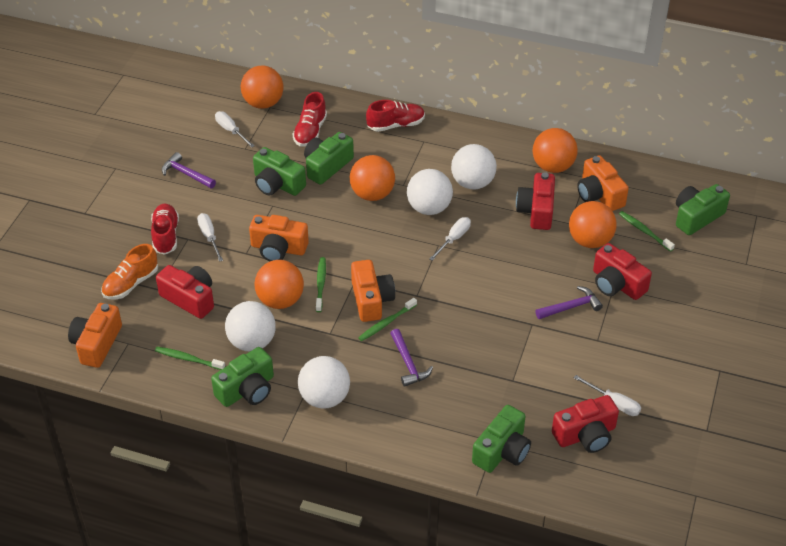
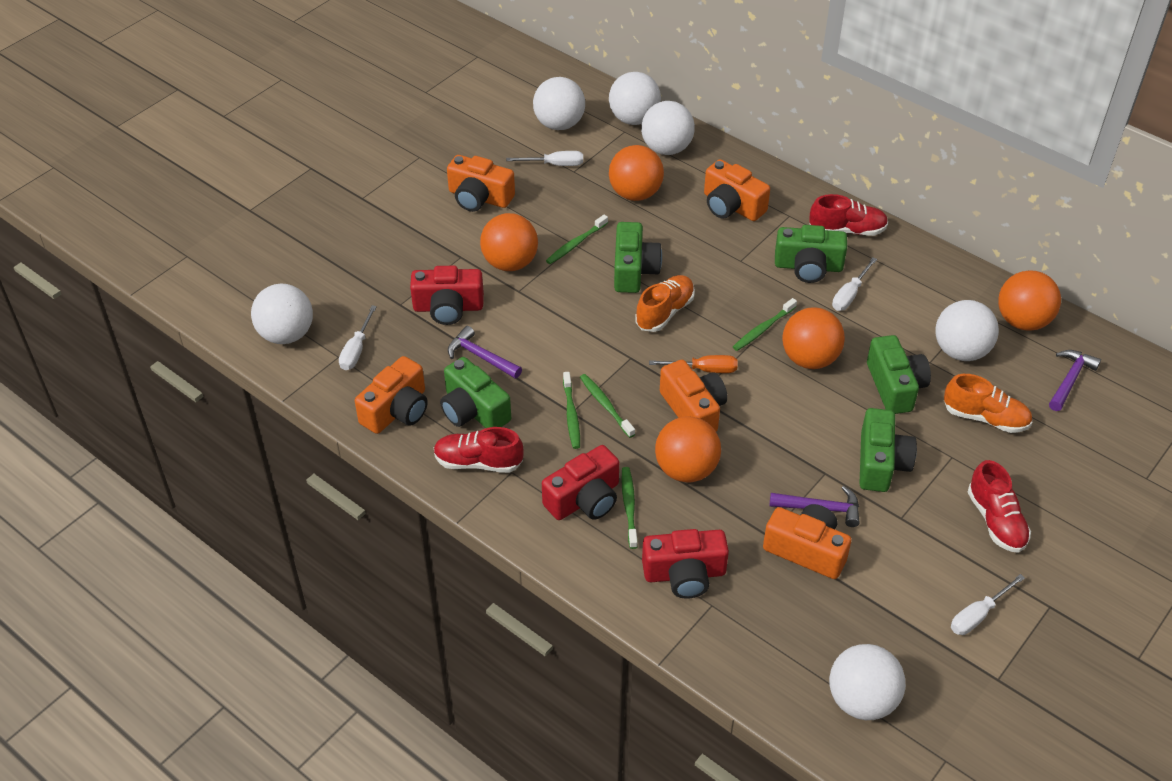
green toothbrush: 4 -> 5
orange camera: 4 -> 5
orange screwdriver: 0 -> 1
orange shoe: 1 -> 2
red camera: 4 -> 3
white ball: 4 -> 6

